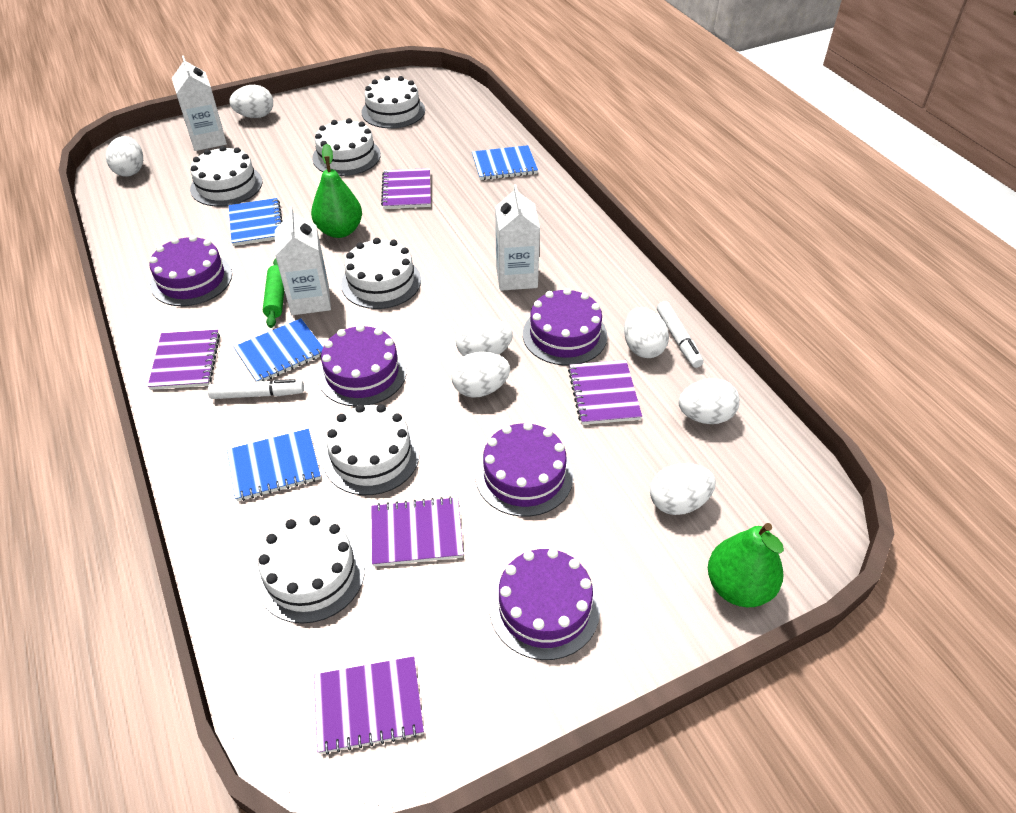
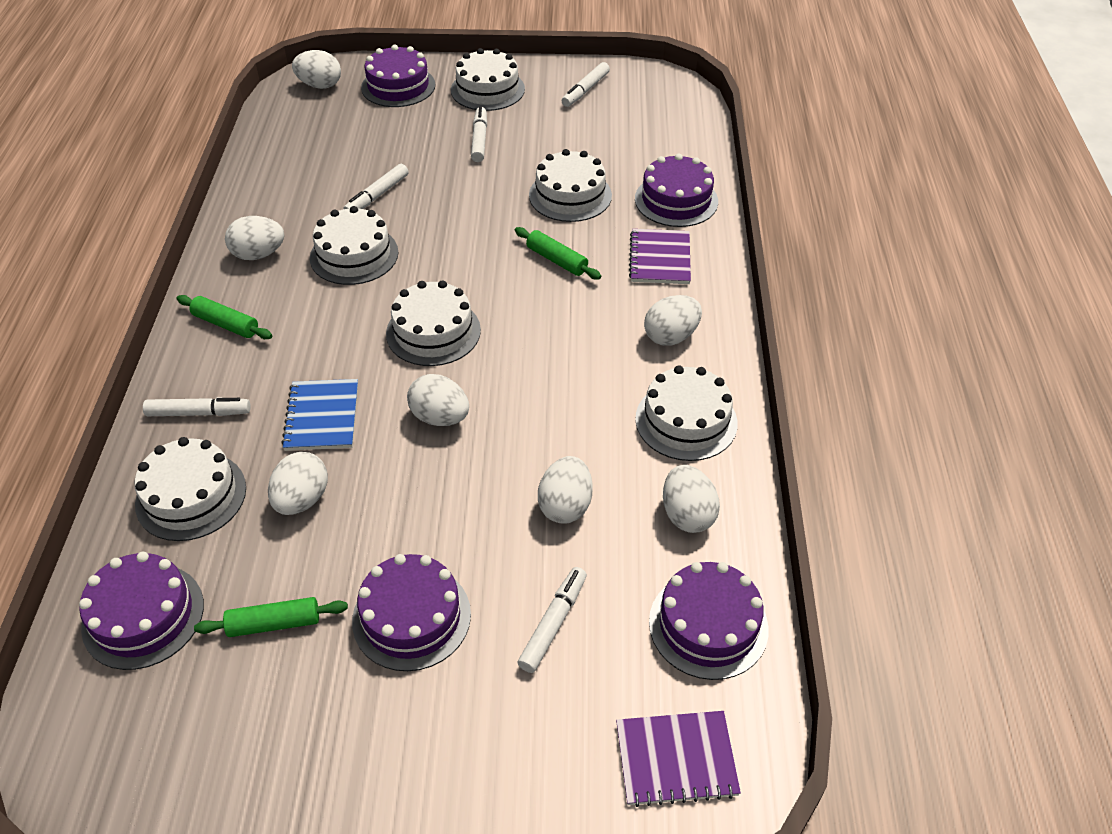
blue notebook: 4 -> 1
green pear: 2 -> 0
green rolling pin: 1 -> 3
purple notebook: 5 -> 2
white carton: 3 -> 0
white marker: 2 -> 5

